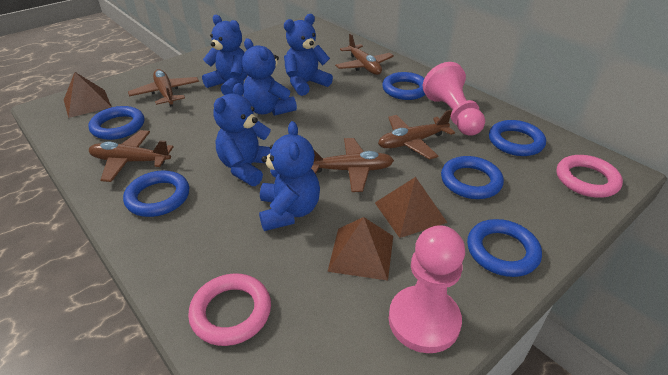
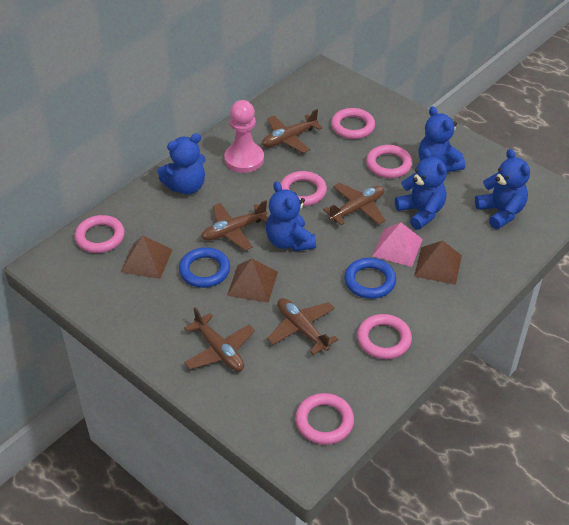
blue ring: 6 -> 2
pink pawn: 2 -> 1
pink pyramid: 0 -> 1
pink ring: 2 -> 6

